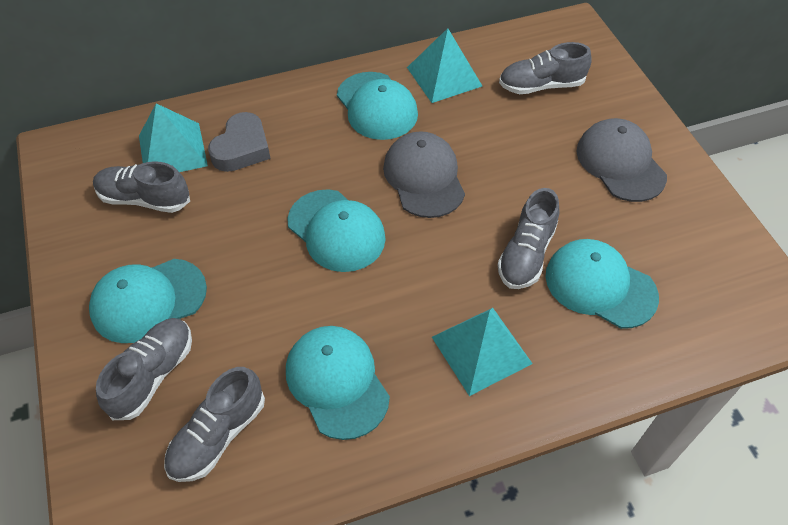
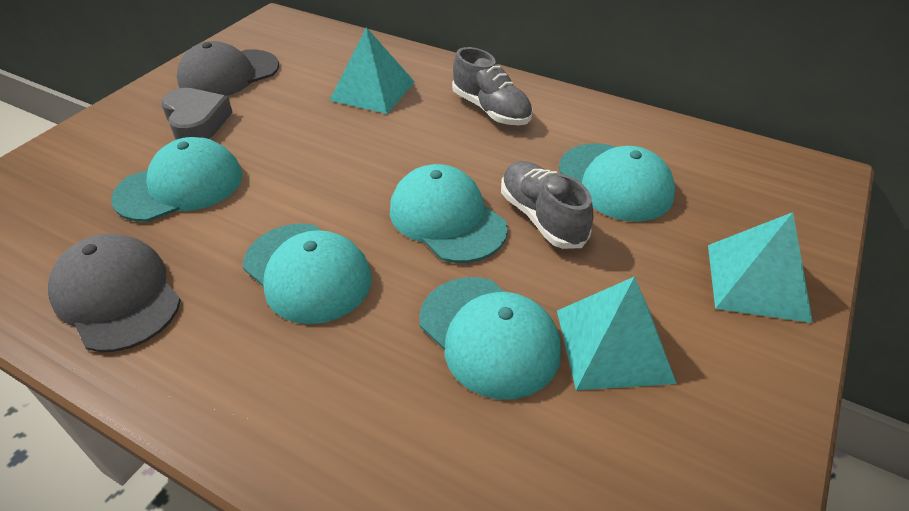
grey shoe: 5 -> 2

